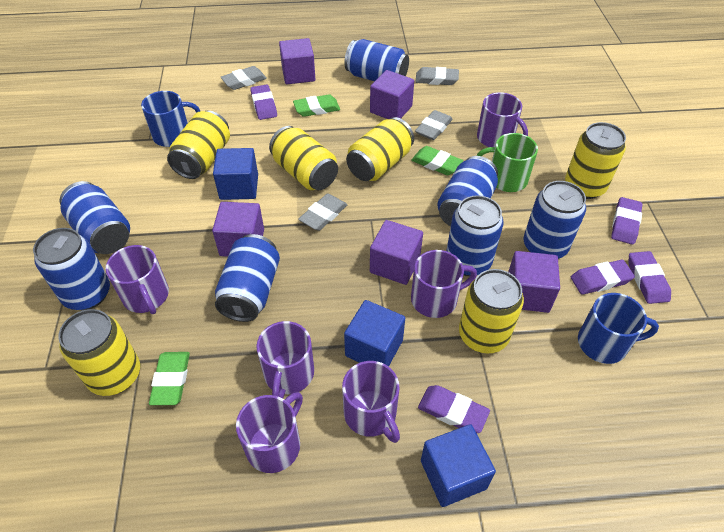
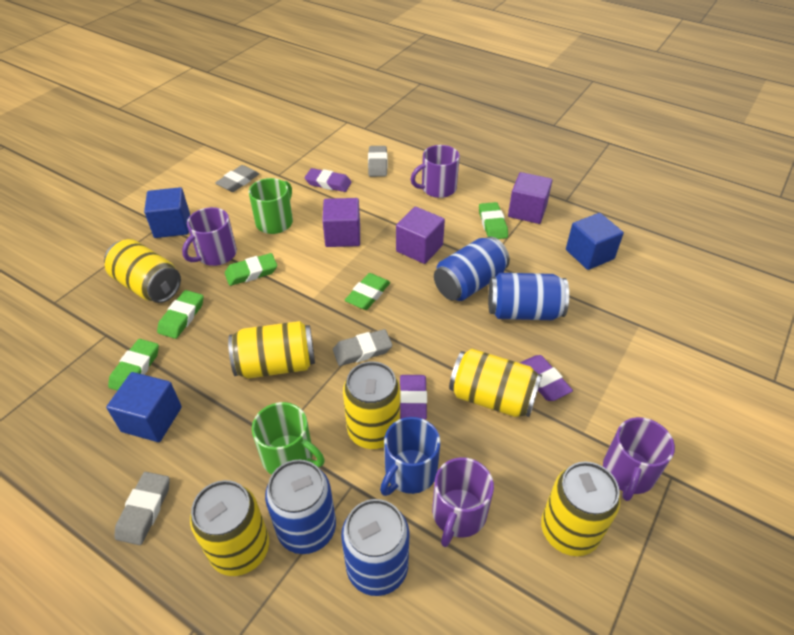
blue can: 7 -> 4
blue mug: 2 -> 1
green eraser: 3 -> 5
green mug: 1 -> 2
purple cube: 5 -> 3
purple eraser: 5 -> 3
purple mug: 6 -> 4

